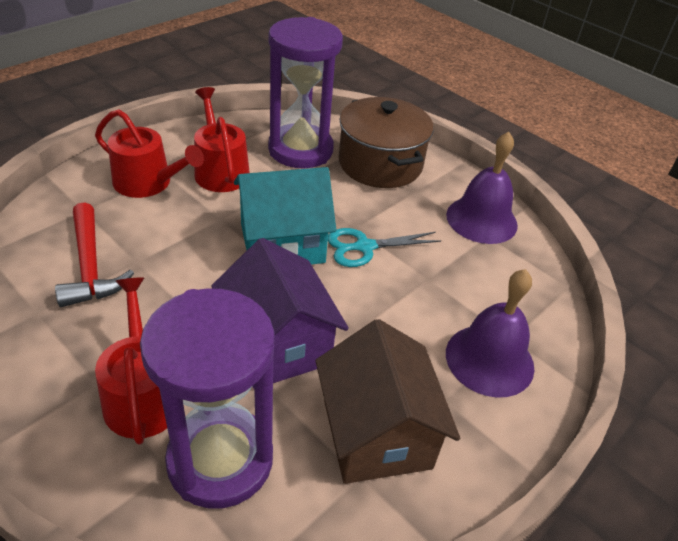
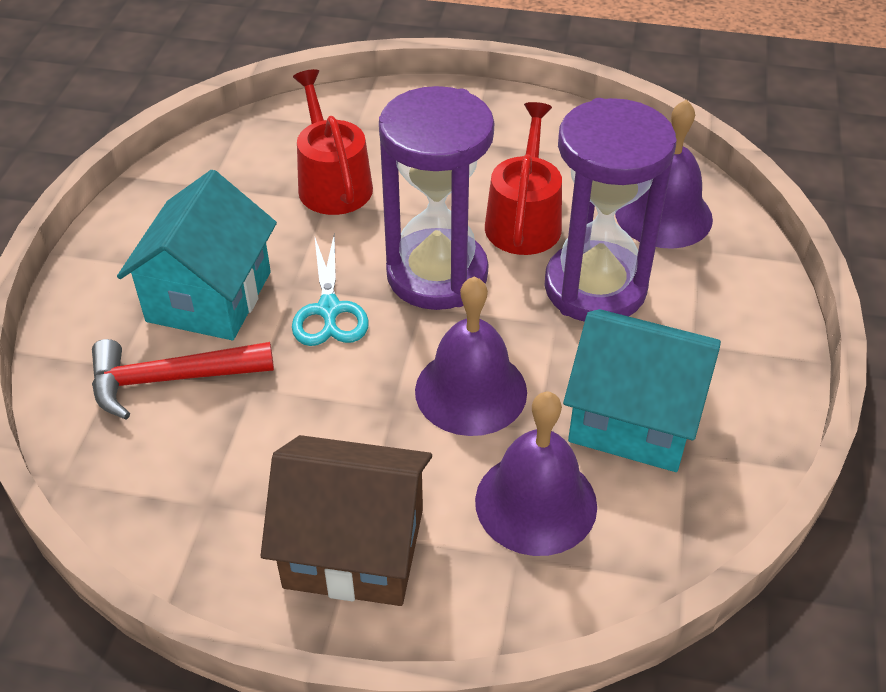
brown pot: 1 -> 0
purple bell: 2 -> 3
purple house: 1 -> 0
red watering can: 3 -> 2
turquoise house: 1 -> 2

